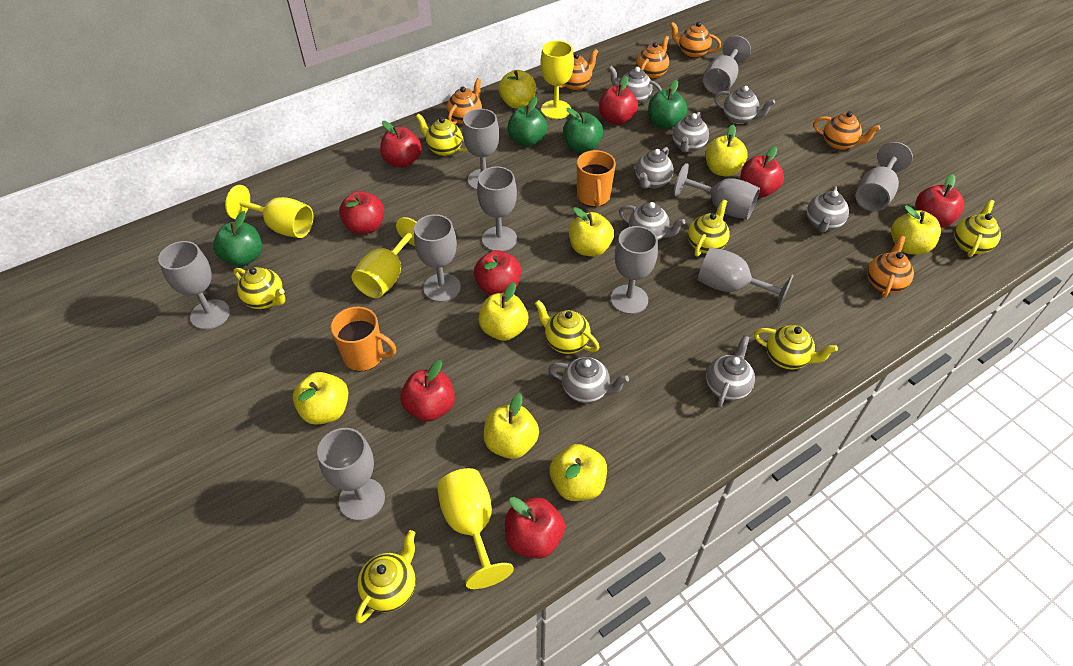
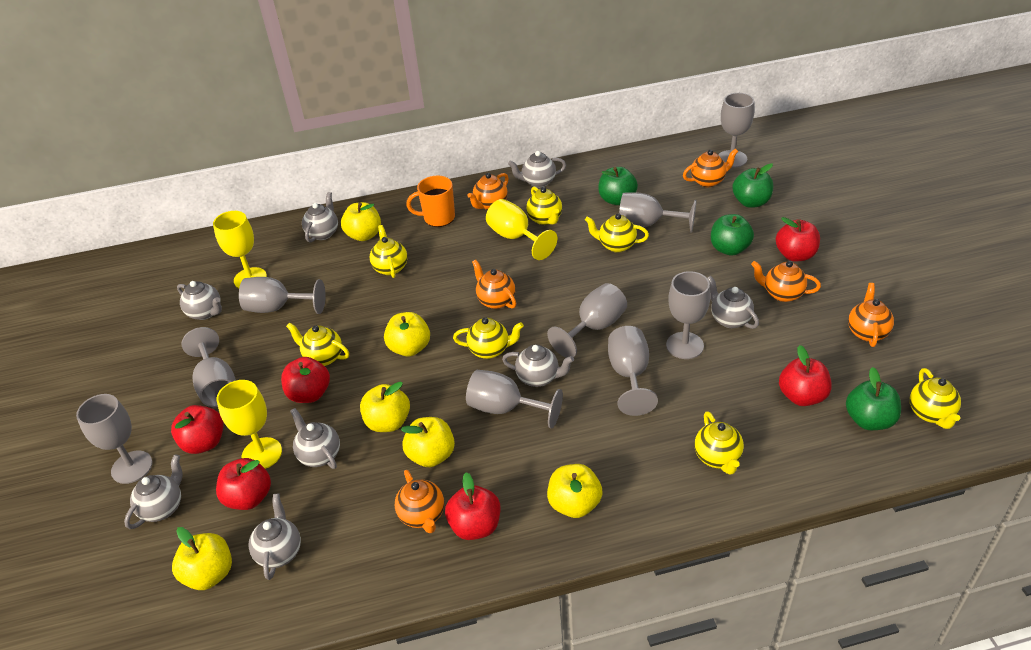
grey goblet: 10 -> 9
orange mug: 2 -> 1
red apple: 8 -> 6
yellow apple: 8 -> 6
yellow goblet: 4 -> 3

